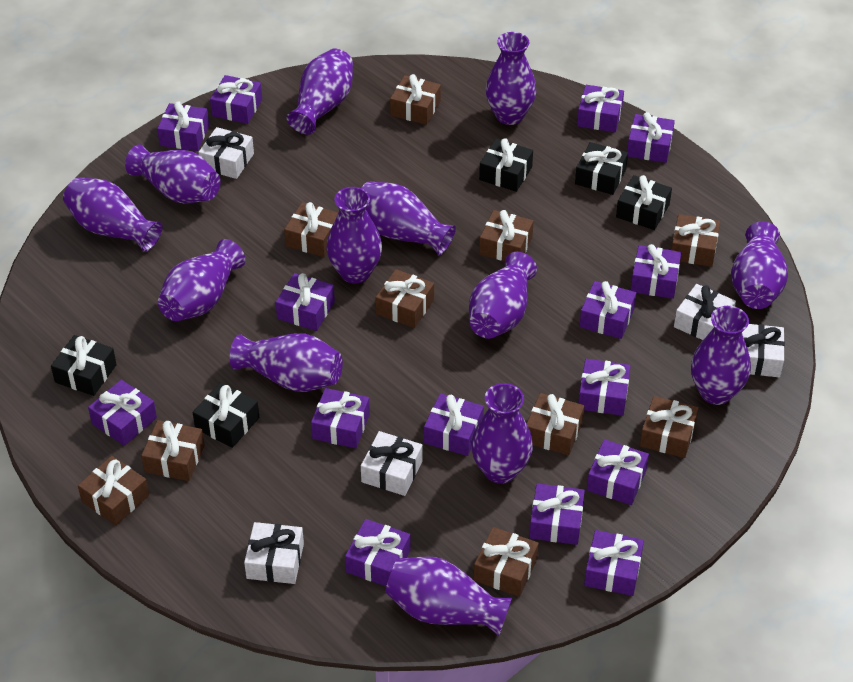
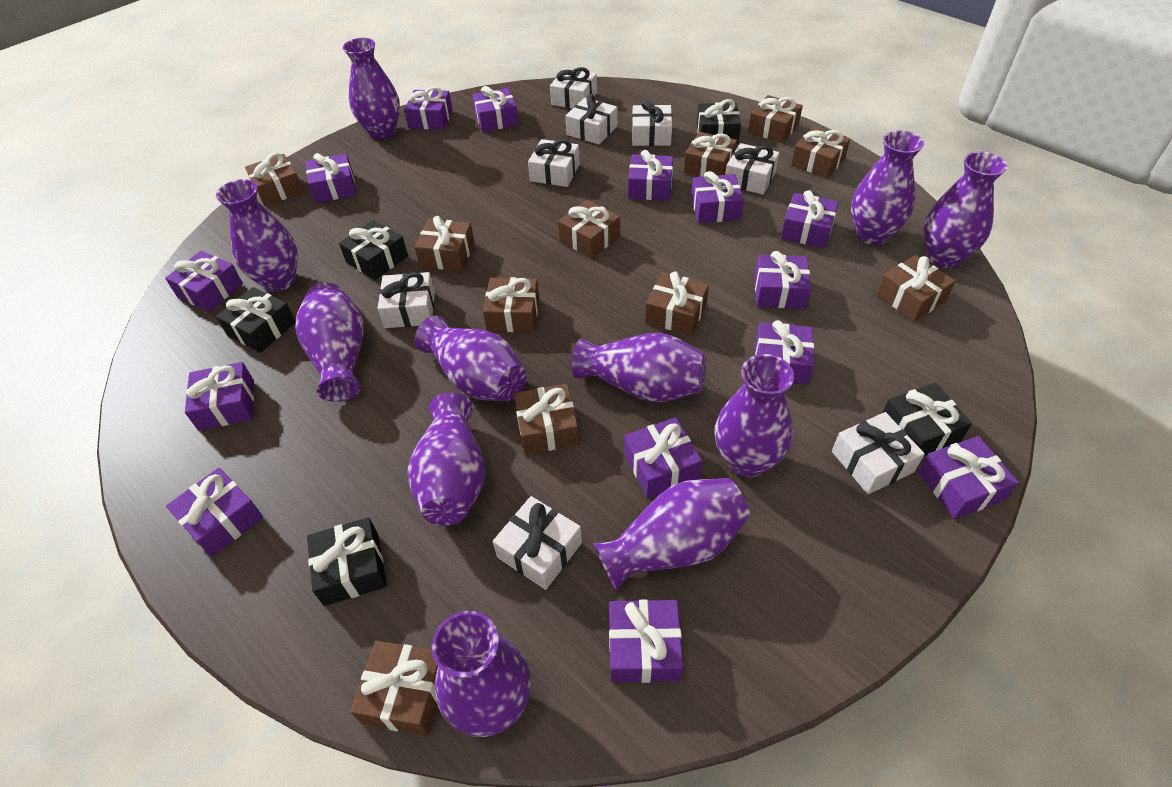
brown gift: 10 -> 11
purple gift: 15 -> 14
purple vase: 13 -> 11
white gift: 5 -> 8

